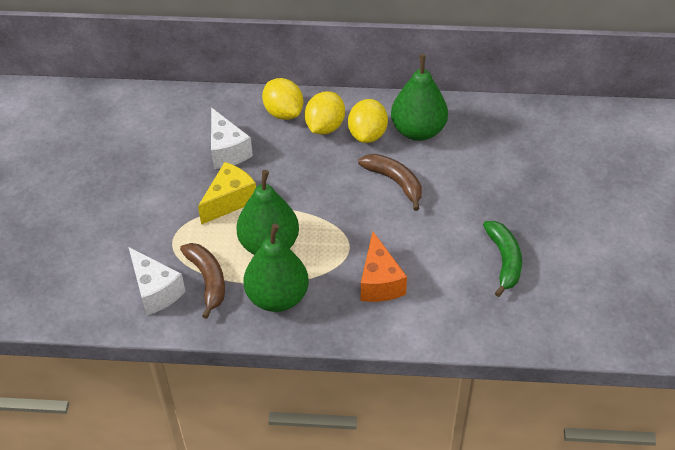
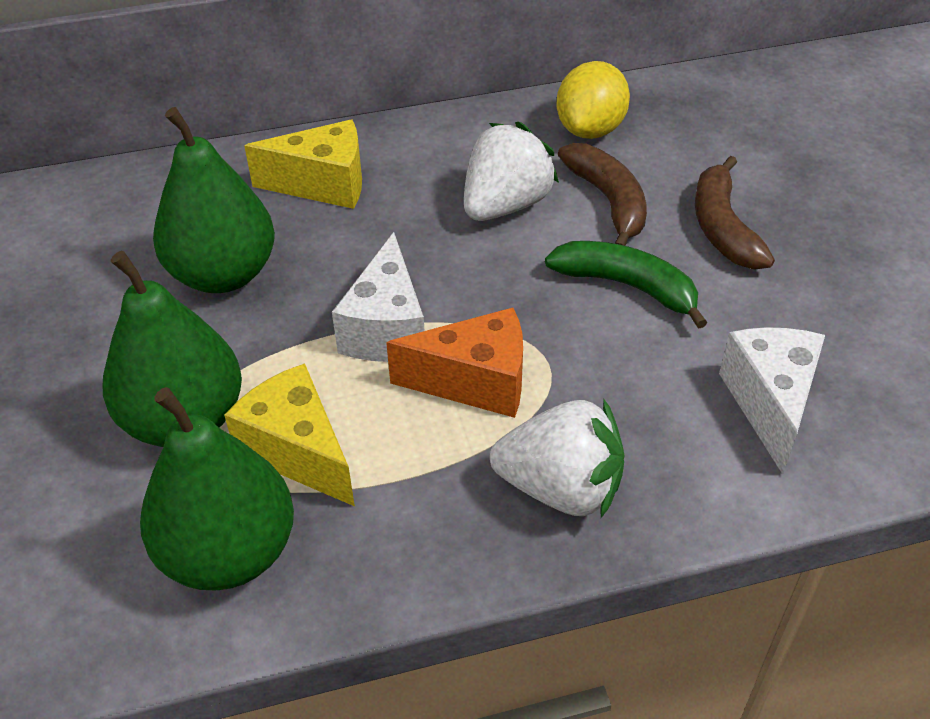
white strawberry: 0 -> 2
yellow cheese: 1 -> 2
yellow lemon: 3 -> 1

